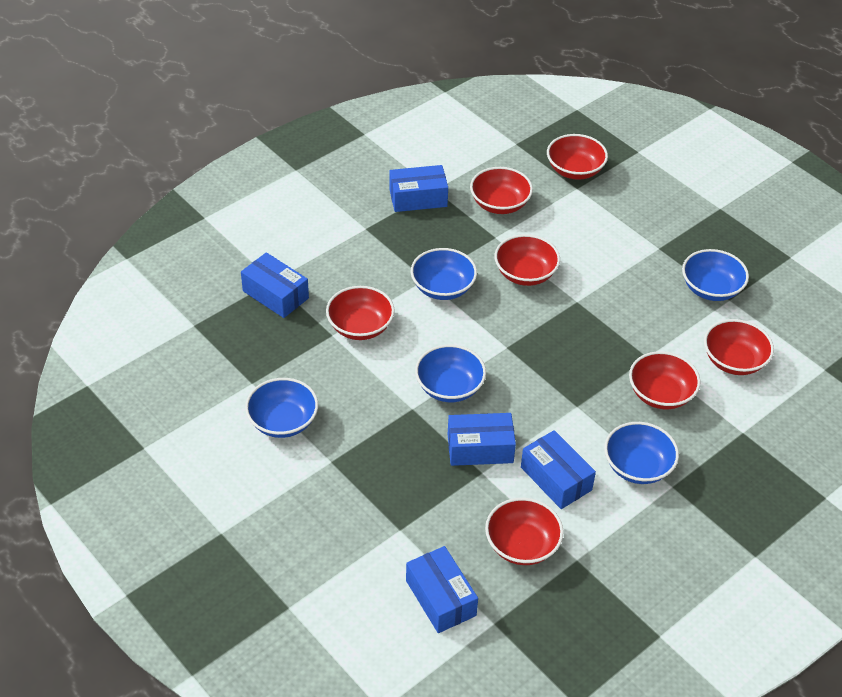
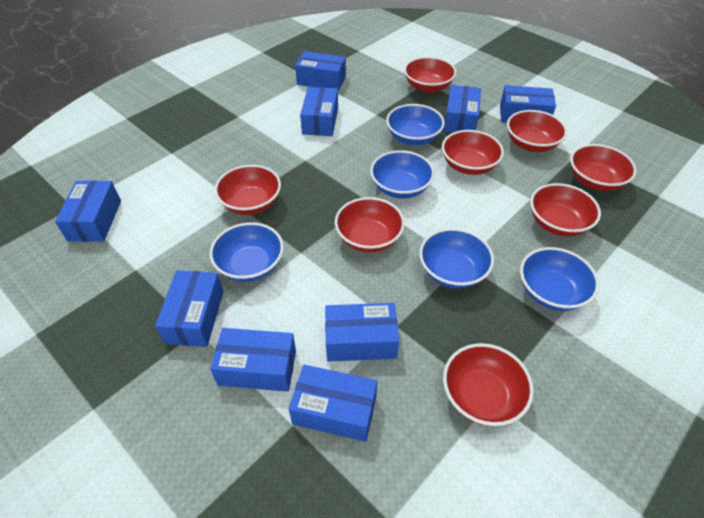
blue box: 5 -> 9
red bowl: 7 -> 8

